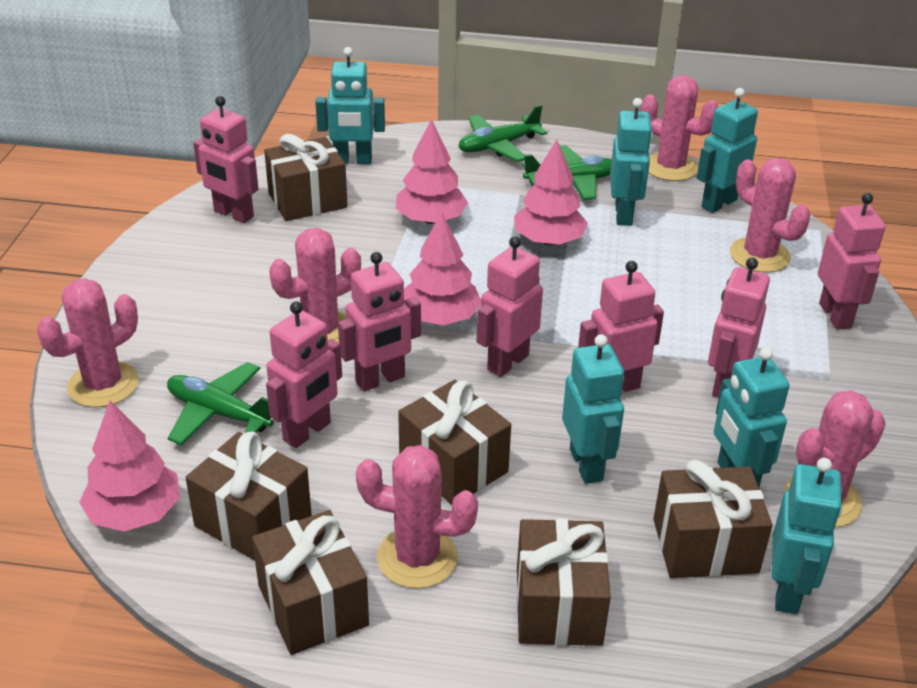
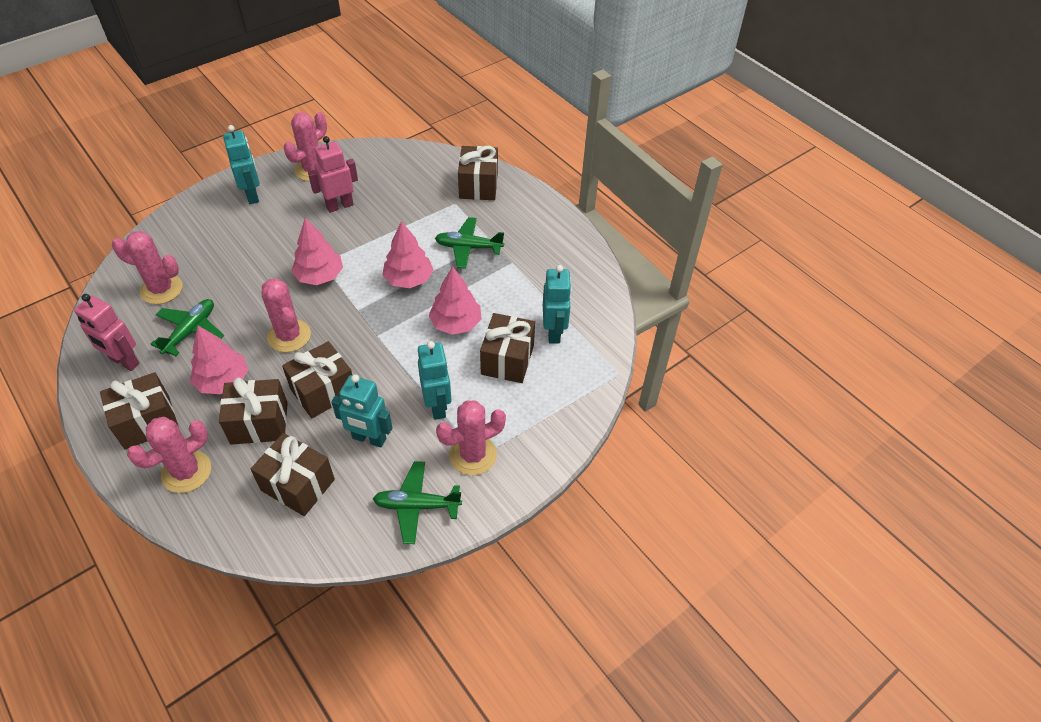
pink cactus: 6 -> 5
pink robot: 7 -> 2
turquoise robot: 6 -> 4

